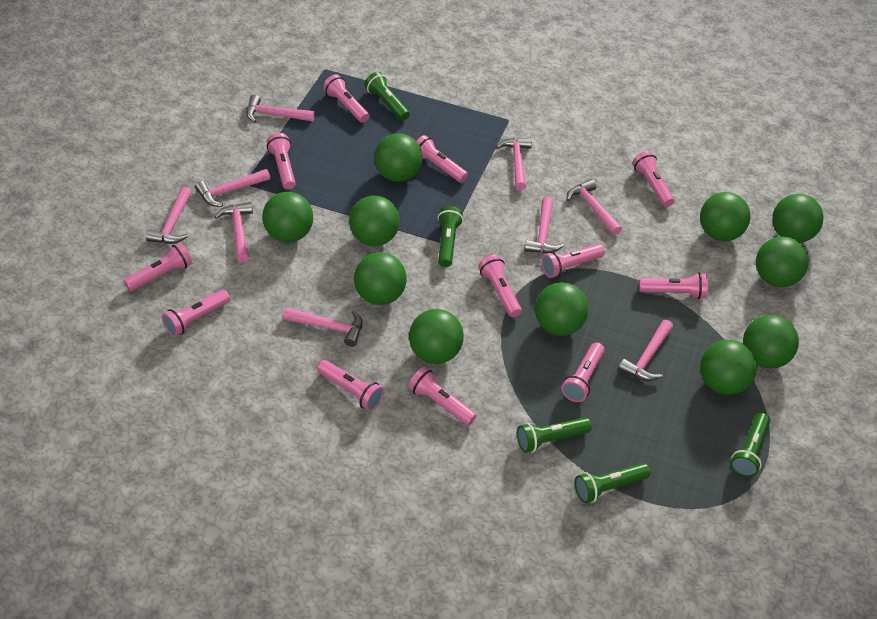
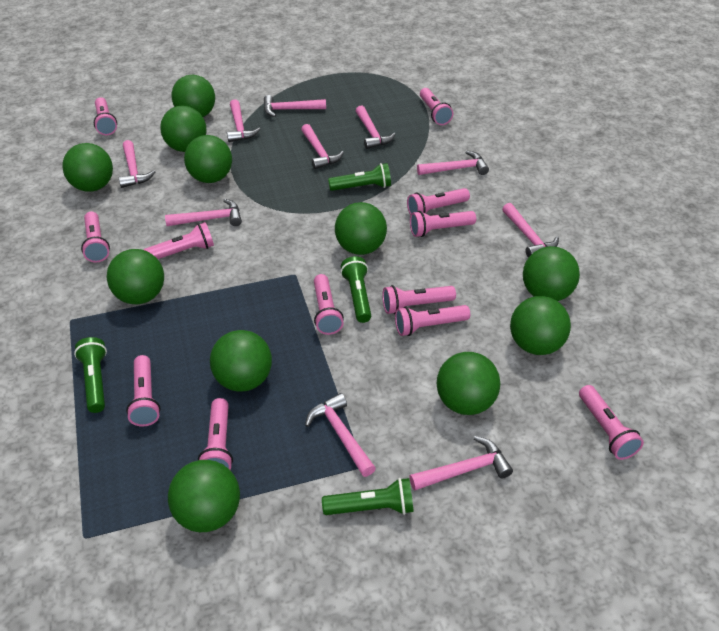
green flashlight: 5 -> 4
pink hammer: 9 -> 10

